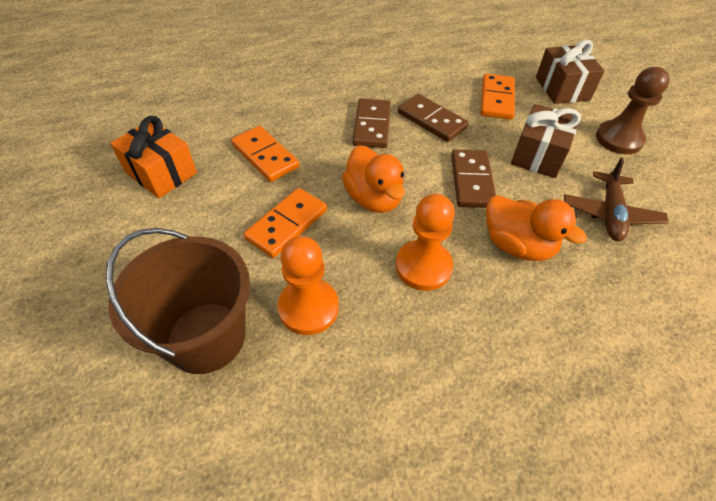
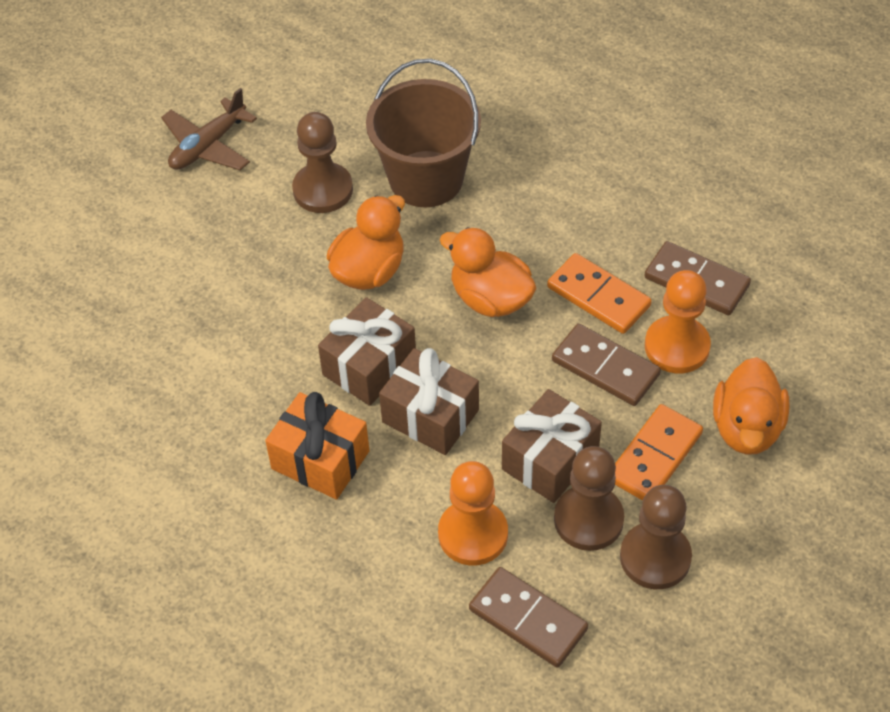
brown gift: 2 -> 3
brown pawn: 1 -> 3
orange domino: 3 -> 2
orange duck: 2 -> 3

